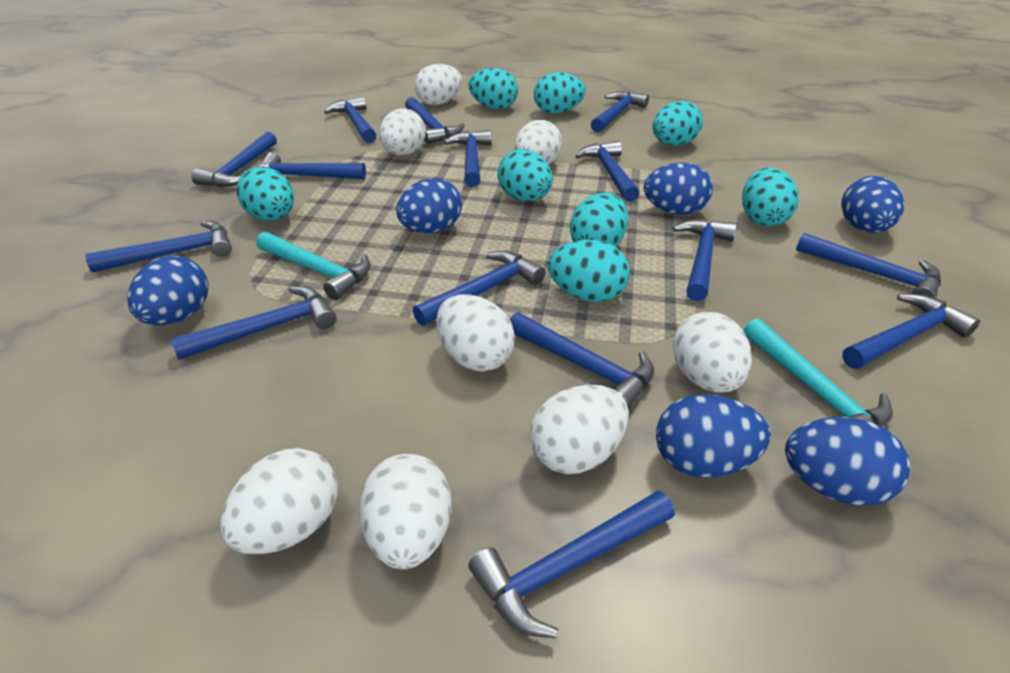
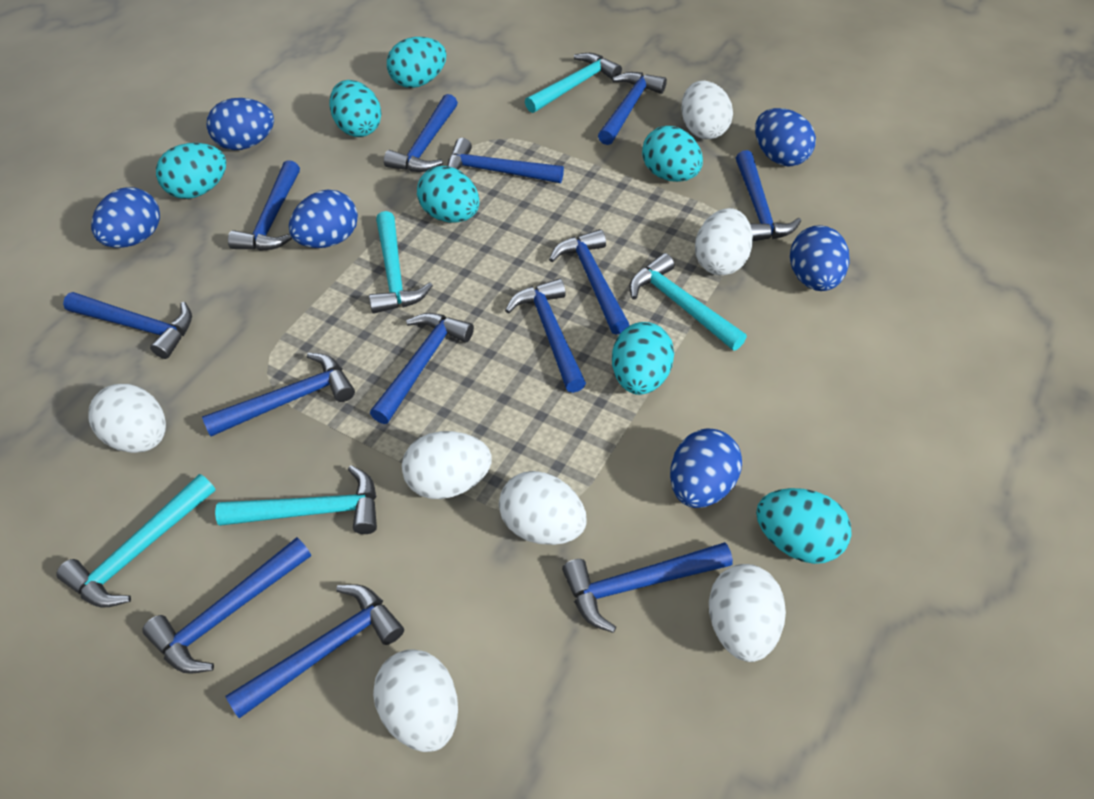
blue hammer: 15 -> 13
turquoise egg: 8 -> 7
turquoise hammer: 2 -> 5
white egg: 8 -> 7

